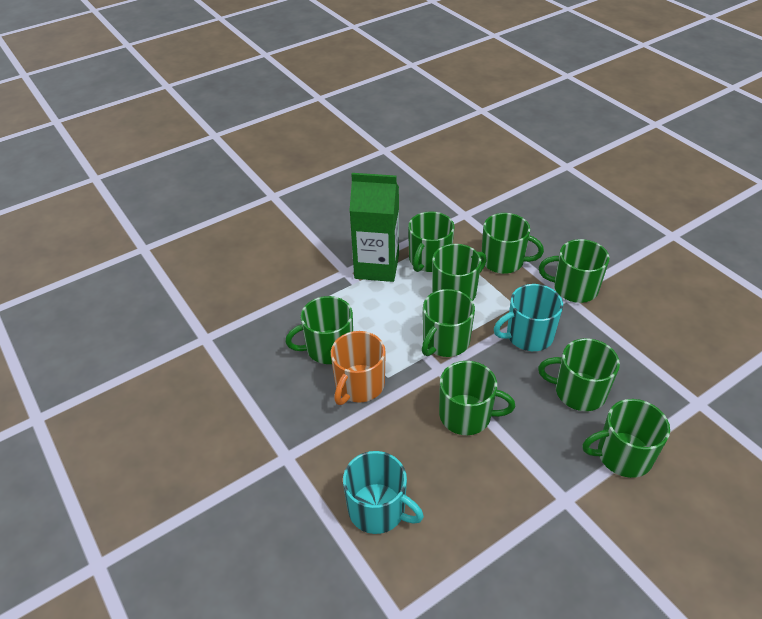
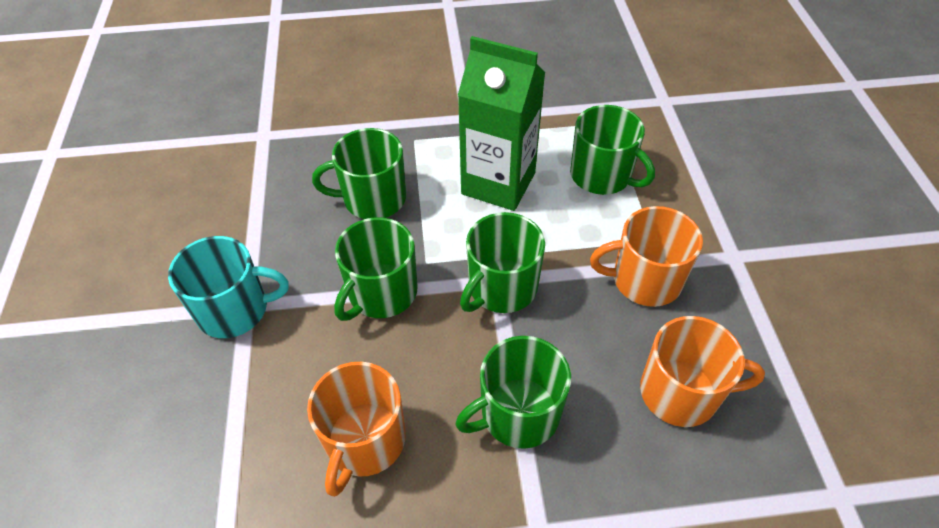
green mug: 9 -> 5
orange mug: 1 -> 3
turquoise mug: 2 -> 1

